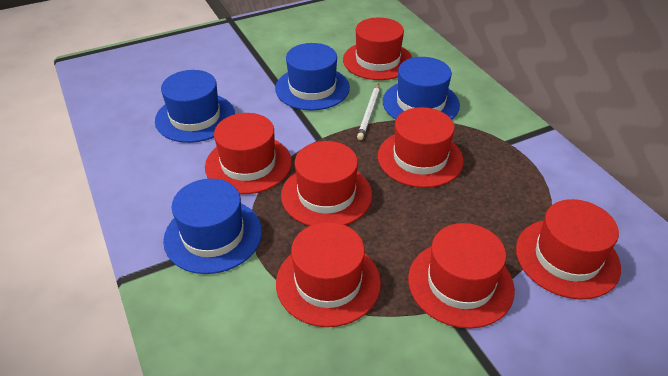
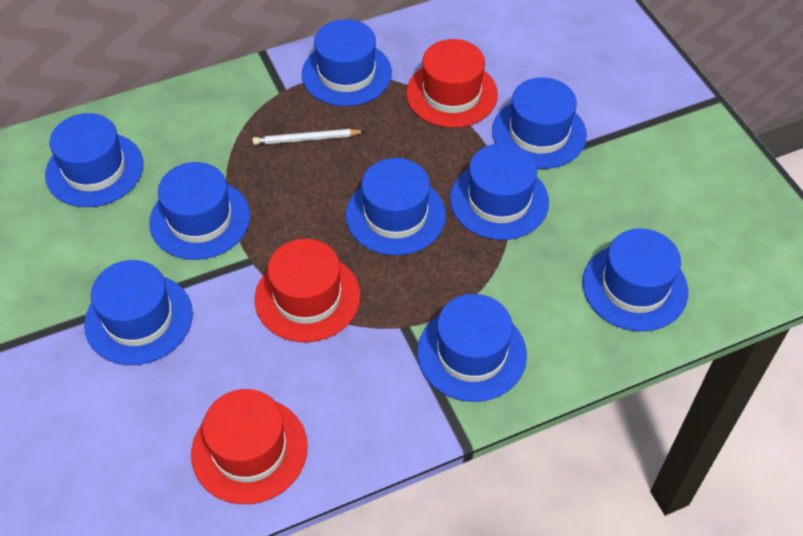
blue hat: 4 -> 9
red hat: 7 -> 3

